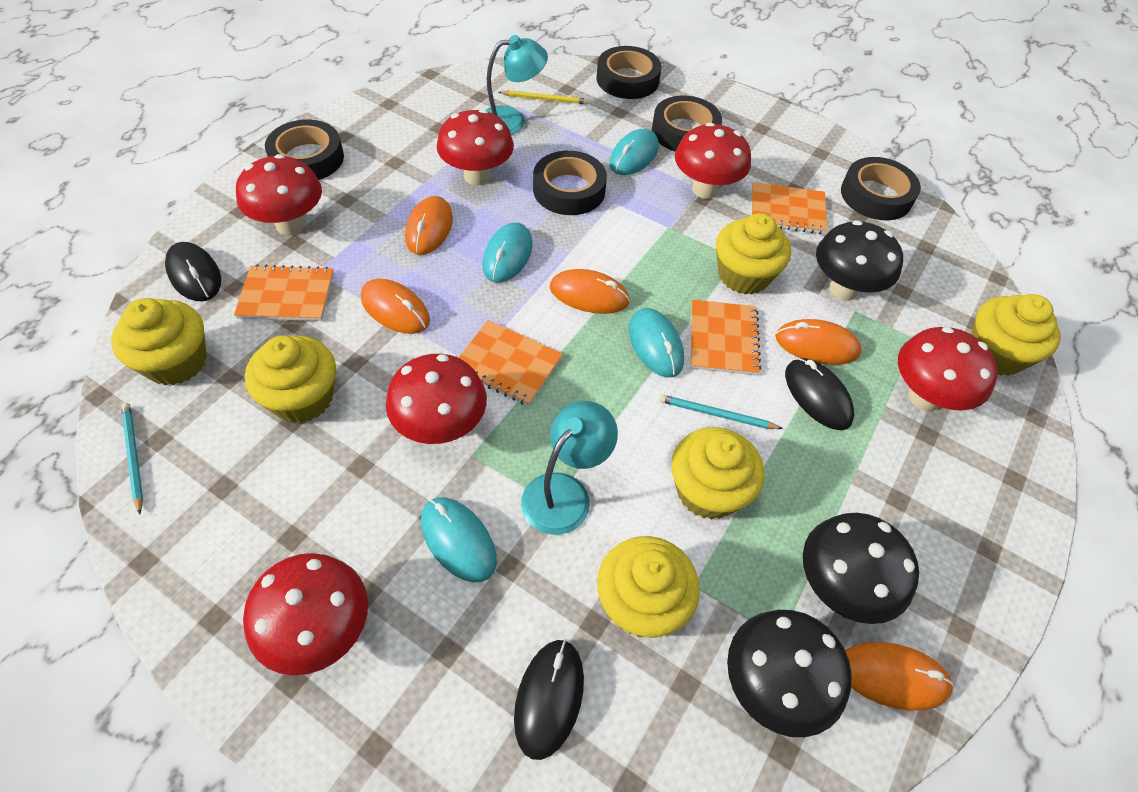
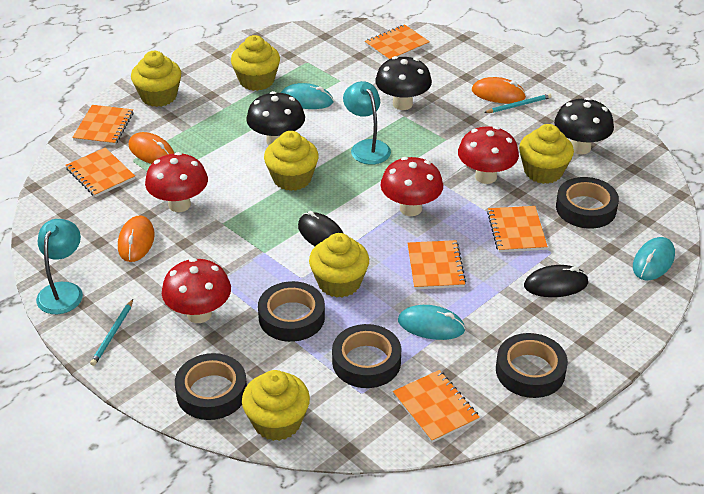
black mouse: 3 -> 2
orange mouse: 5 -> 3
orange notebook: 4 -> 6
red mushroom: 6 -> 4
turquoise mouse: 4 -> 3
yellow pencil: 1 -> 0

